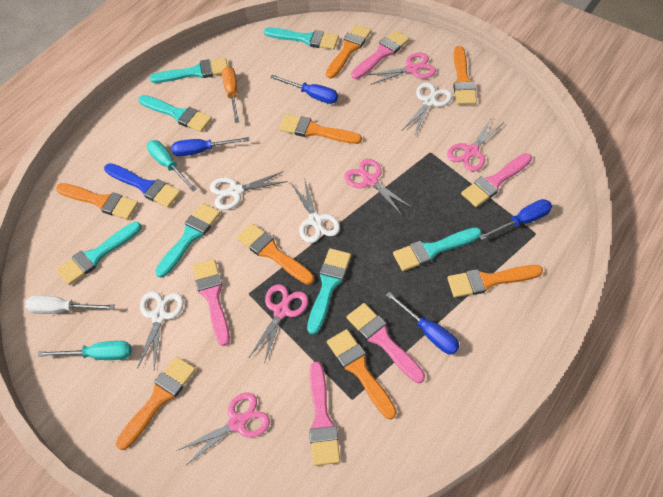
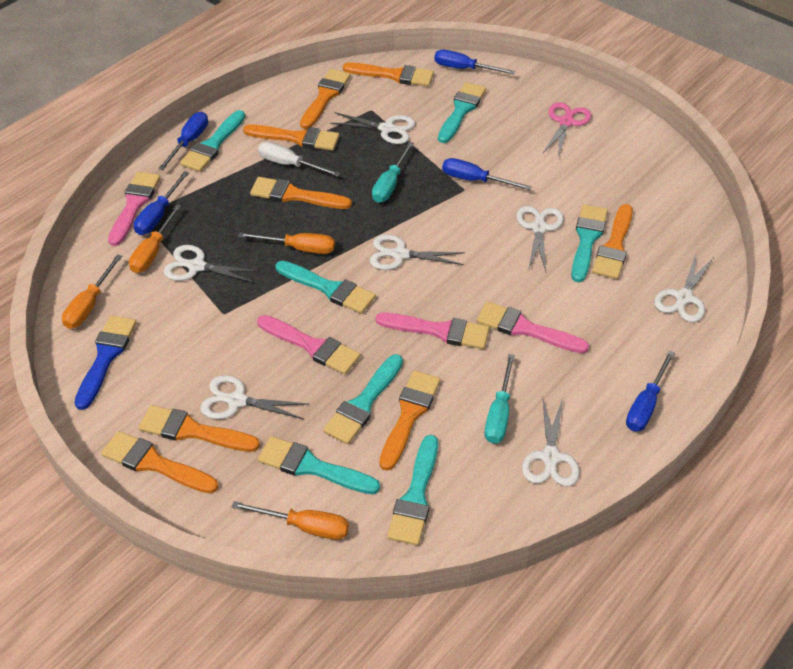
blue screwdriver: 4 -> 5
orange screwdriver: 1 -> 4
pink brush: 5 -> 4
pink scissors: 5 -> 1
white scissors: 4 -> 7

